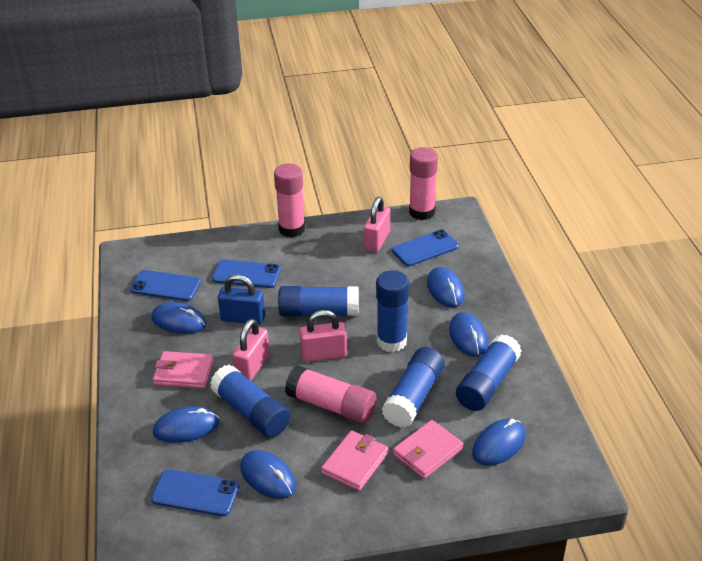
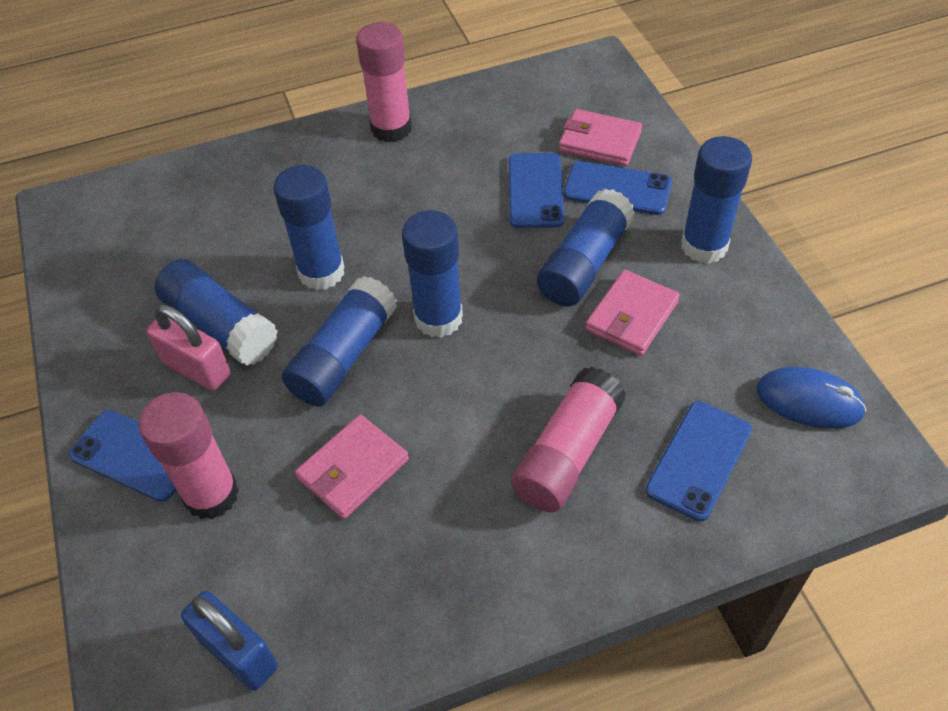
blue glue stick: 5 -> 6
blue mouse: 6 -> 1
pink padlock: 3 -> 1

